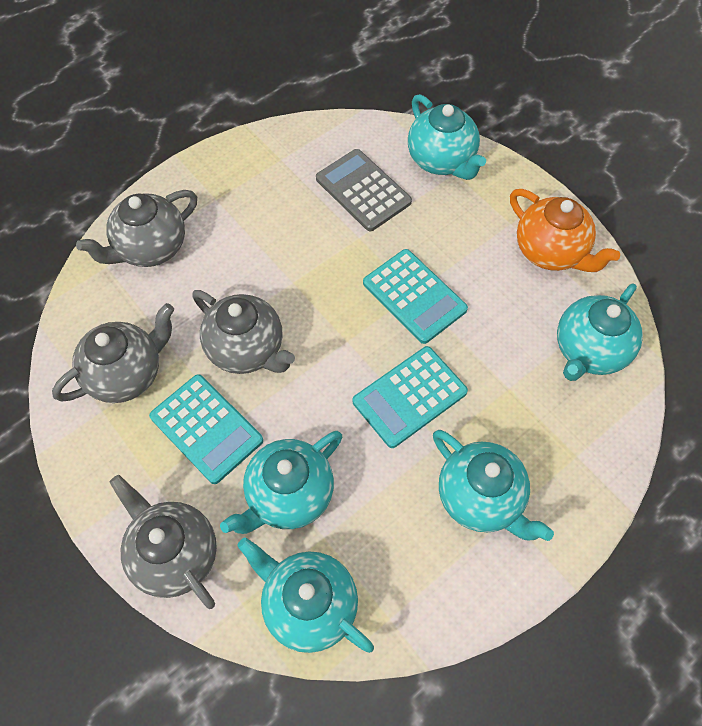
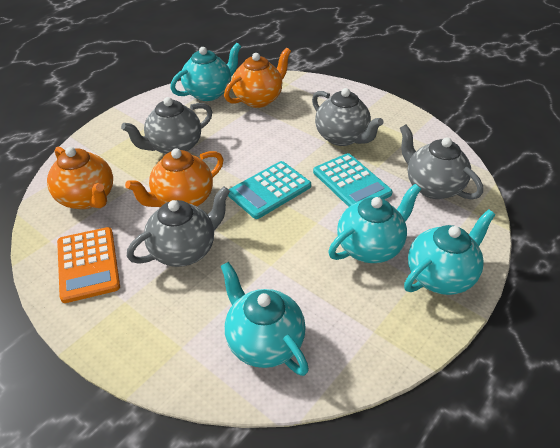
grey calculator: 1 -> 0
orange calculator: 0 -> 1
orange teapot: 1 -> 3
turquoise calculator: 3 -> 2
turquoise teapot: 5 -> 4

